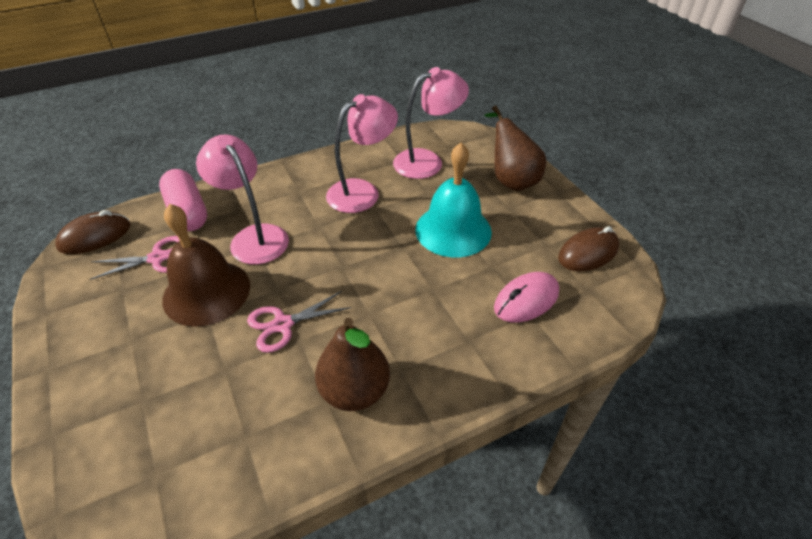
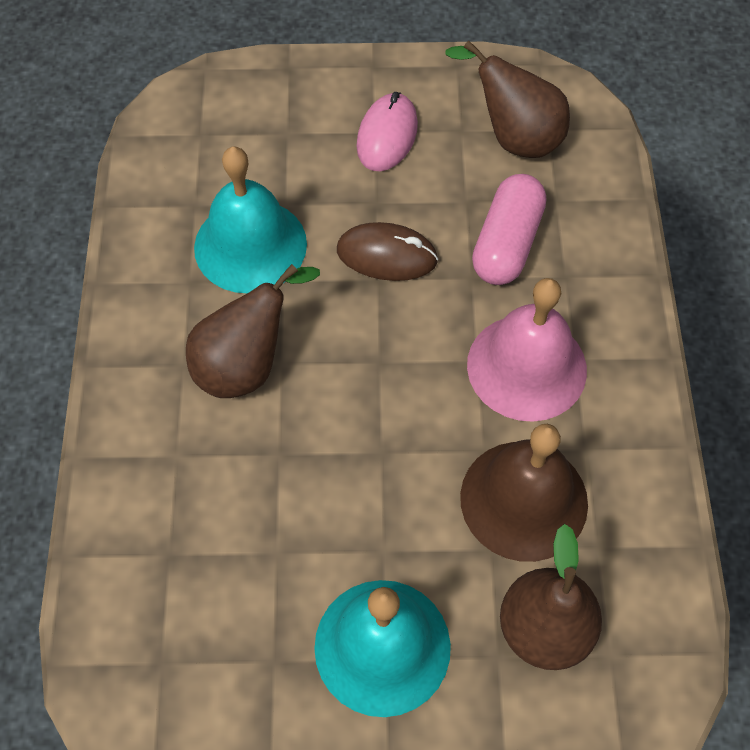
brown mouse: 2 -> 1
brown pear: 2 -> 3
pink bell: 0 -> 1
pink lamp: 3 -> 0
pink scissors: 2 -> 0
turquoise bell: 1 -> 2

